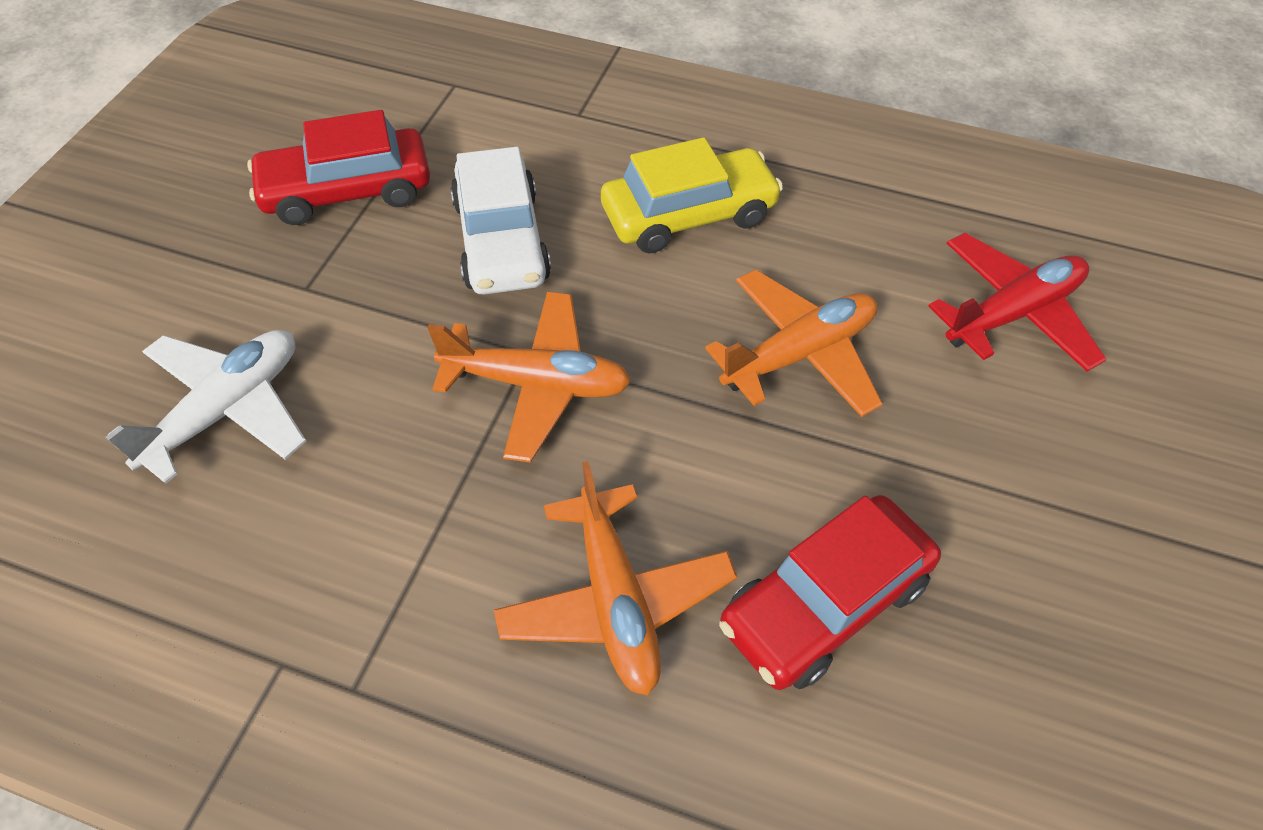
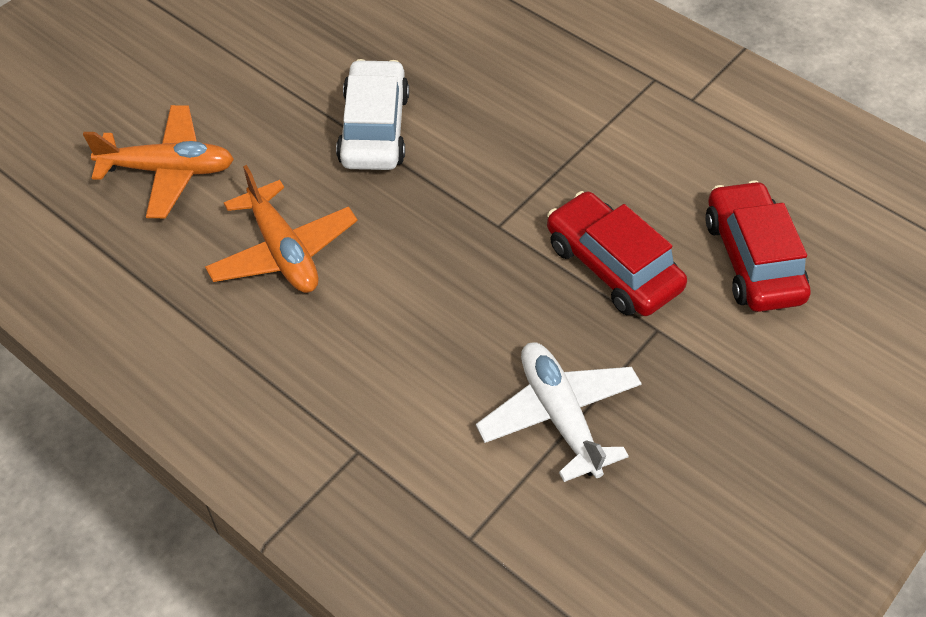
orange plane: 3 -> 2
red plane: 1 -> 0
yellow car: 1 -> 0

